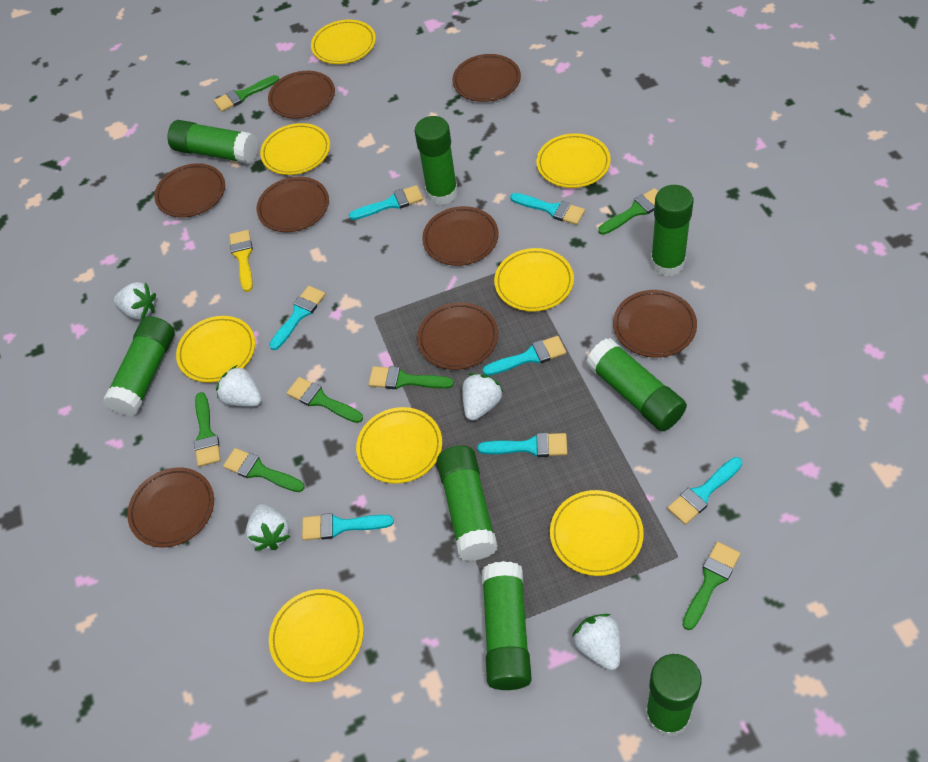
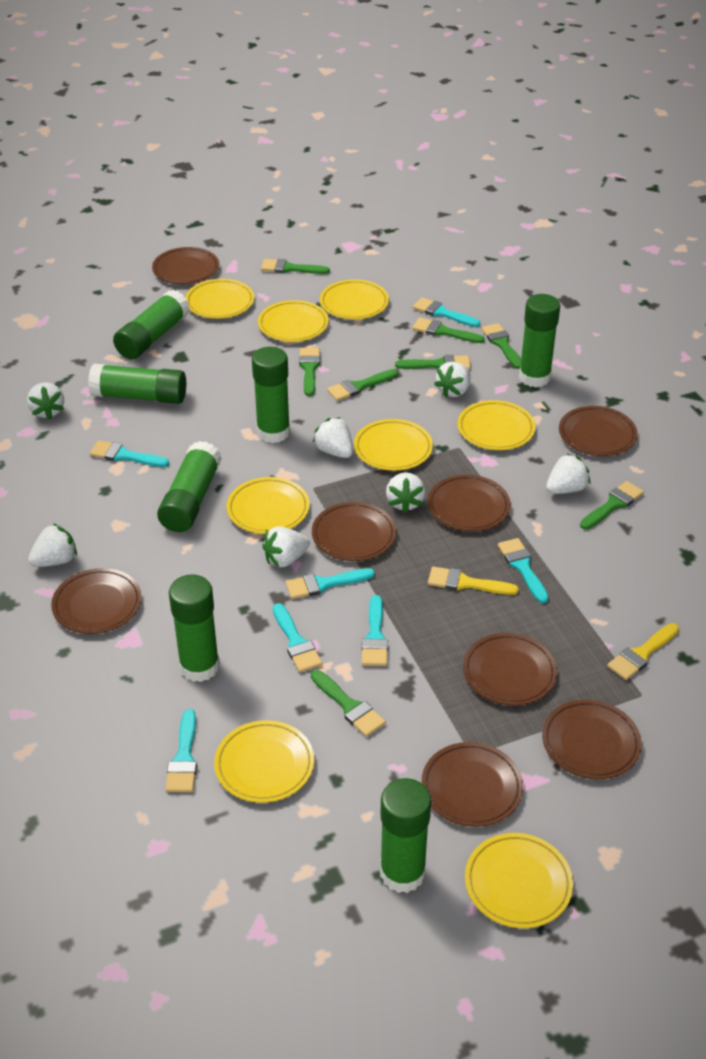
green brush: 7 -> 8
green glue stick: 8 -> 7
white strawberry: 5 -> 7
yellow brush: 1 -> 2

